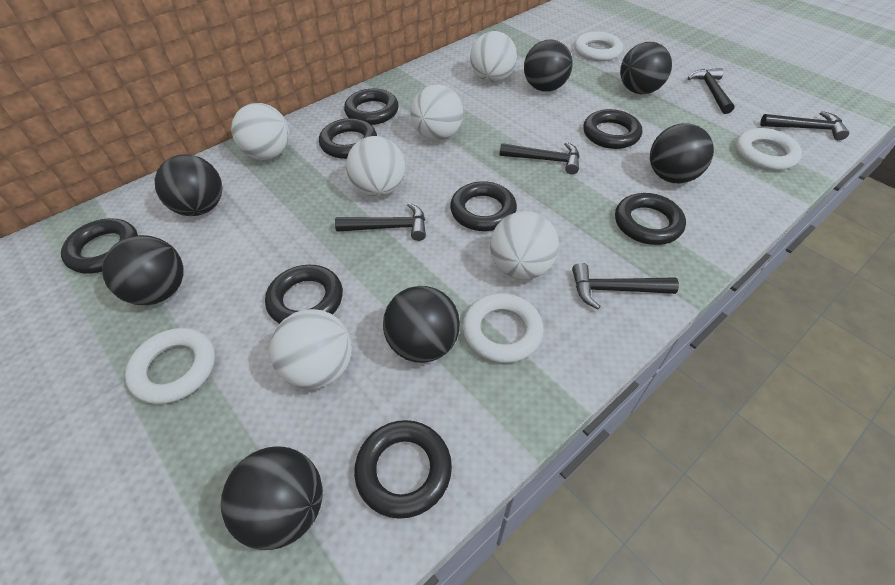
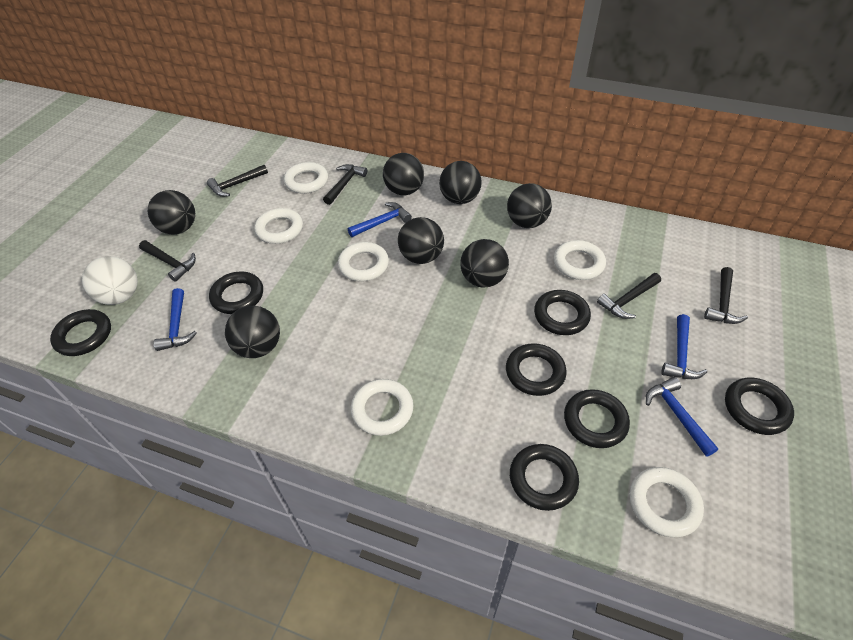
black ring: 8 -> 7
blue hammer: 0 -> 4
white ball: 6 -> 1
white ring: 4 -> 6

